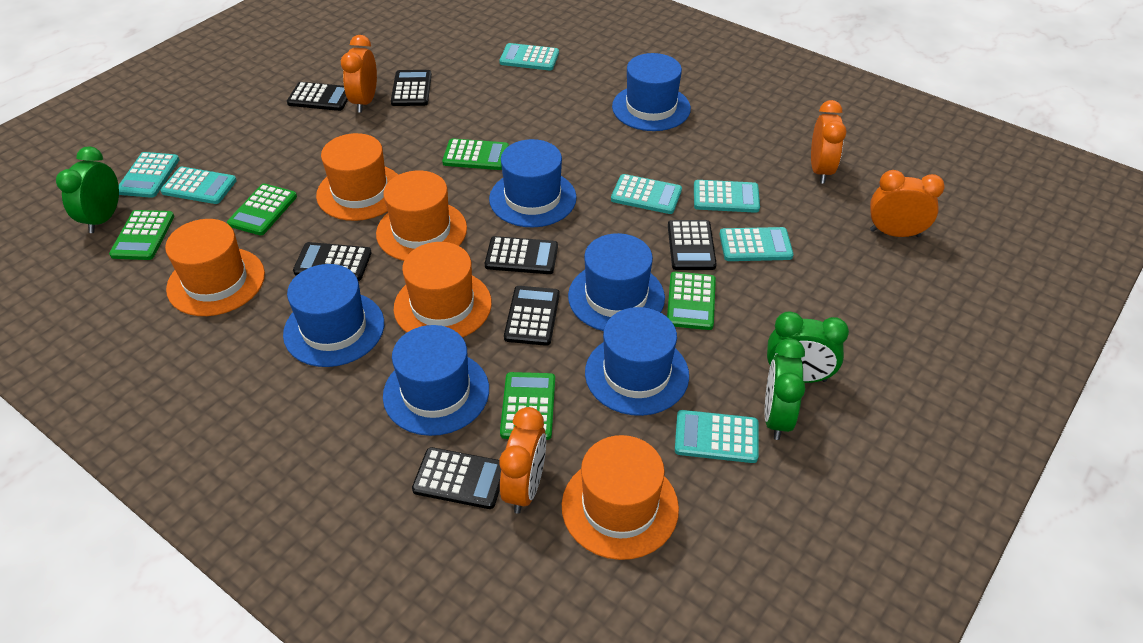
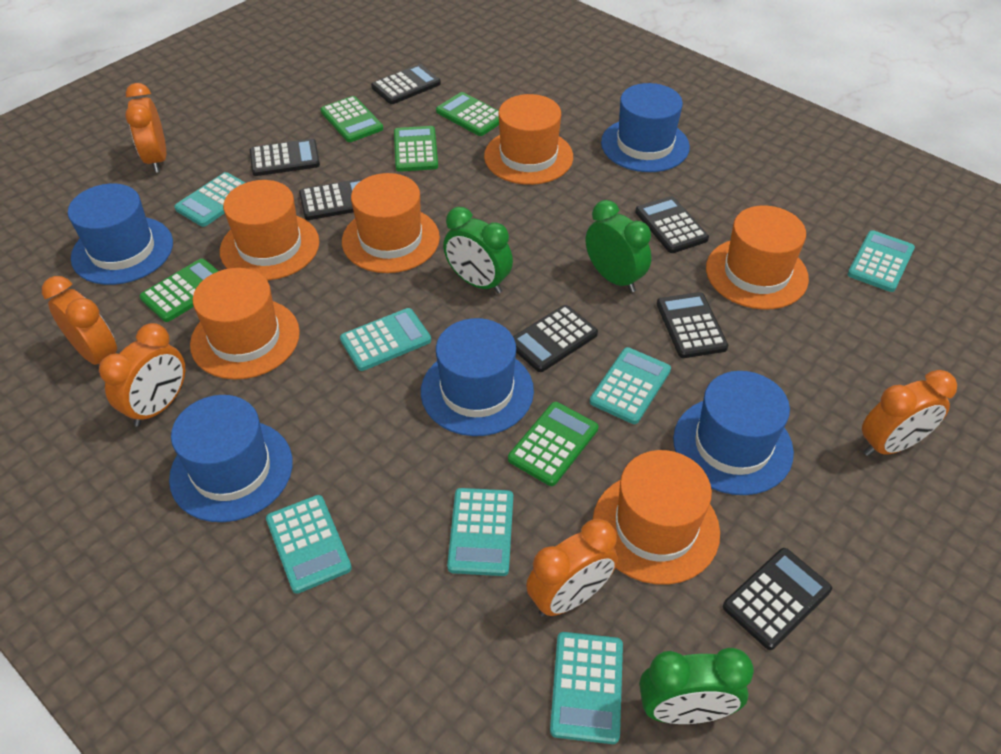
blue hat: 6 -> 5
orange clock: 4 -> 5
orange hat: 5 -> 6

